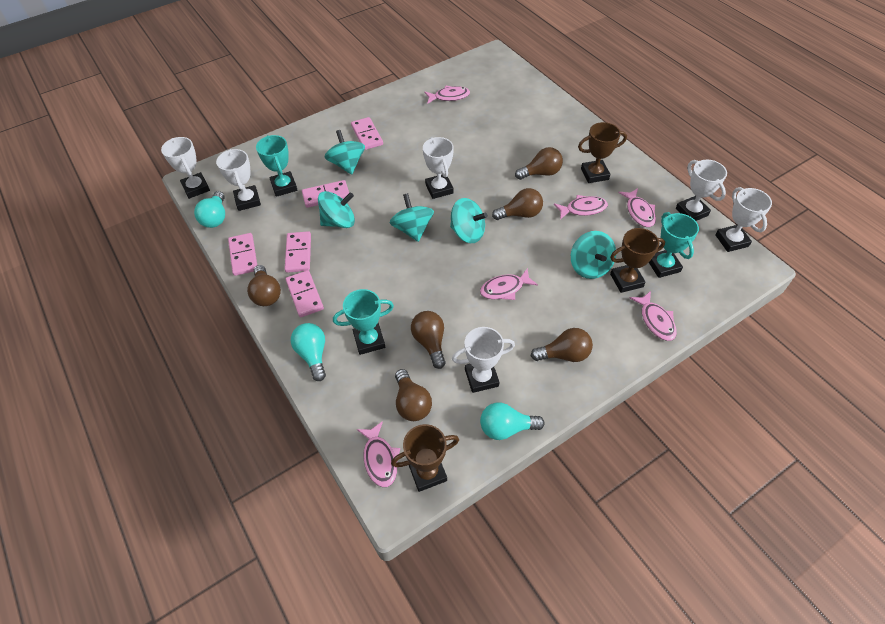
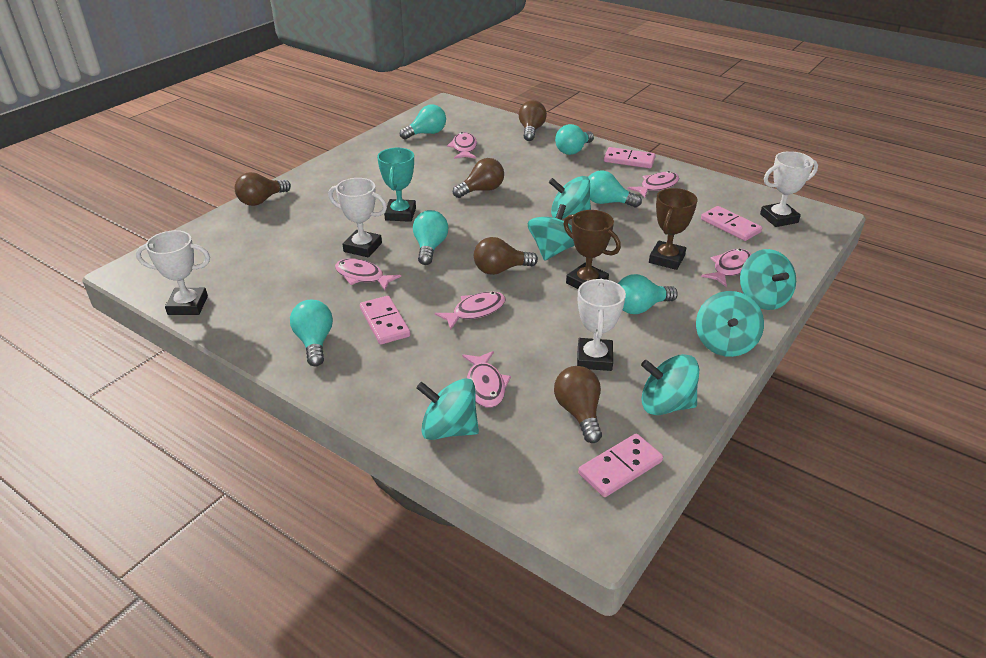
brown light bulb: 6 -> 5
brown trophy: 3 -> 2
pink domino: 5 -> 4
turquoise light bulb: 3 -> 6
turquoise spinning top: 5 -> 6
turquoise trophy: 3 -> 1
white trophy: 6 -> 4

